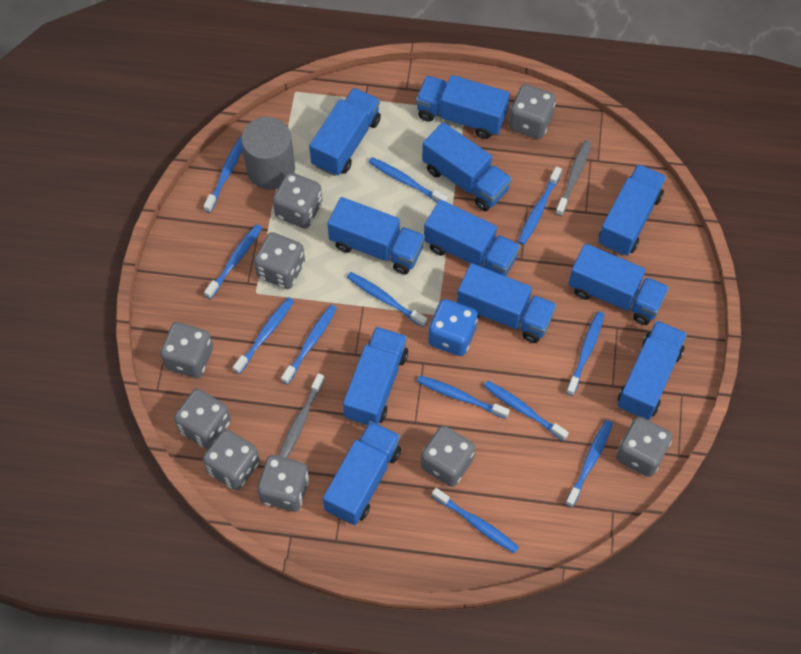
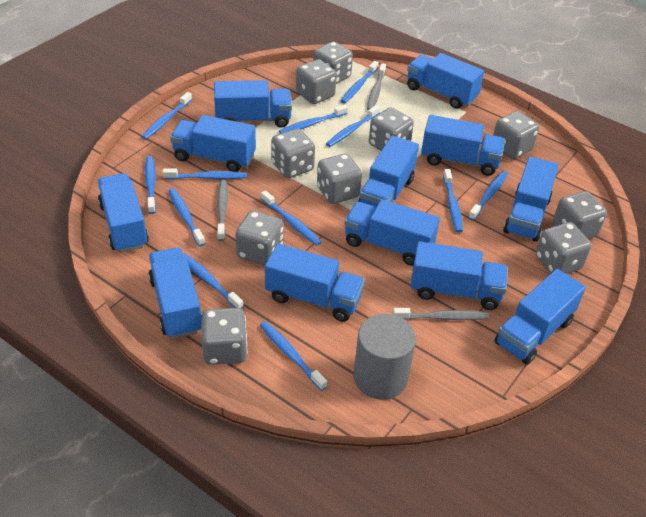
blue dice: 1 -> 0
blue truck: 11 -> 12
grey dice: 9 -> 10
grey toothbrush: 2 -> 3

